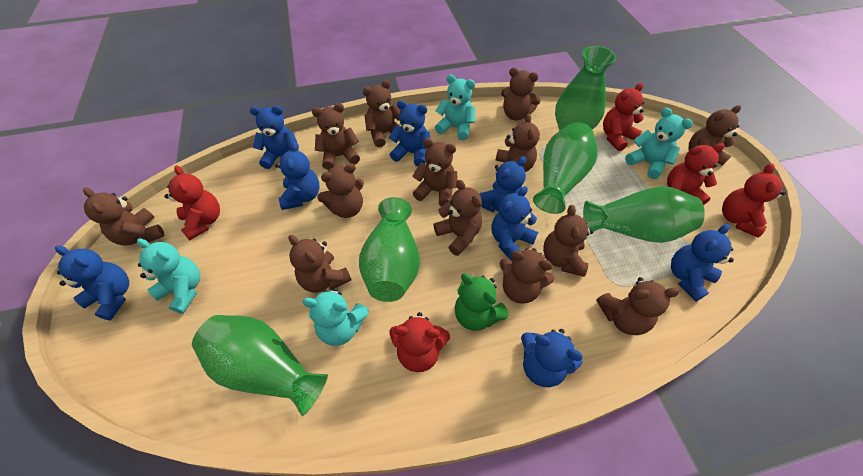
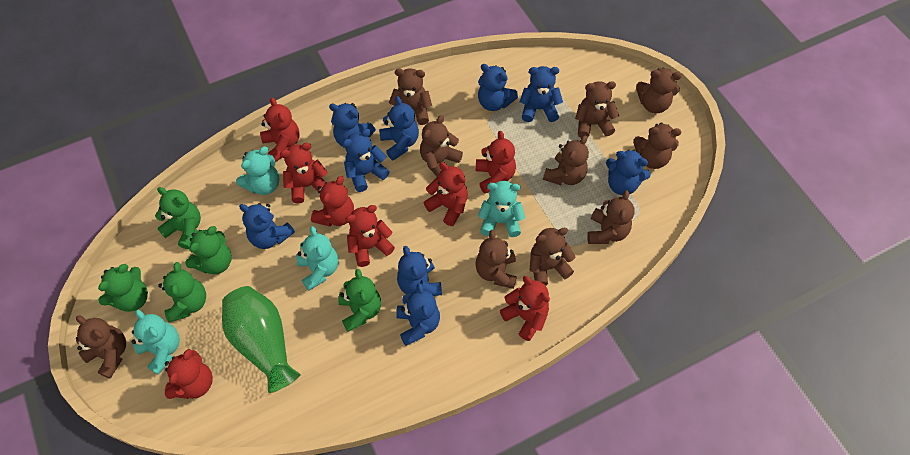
blue teddy bear: 8 -> 9
brown teddy bear: 13 -> 10
green teddy bear: 1 -> 5
green vase: 5 -> 1
red teddy bear: 5 -> 8

